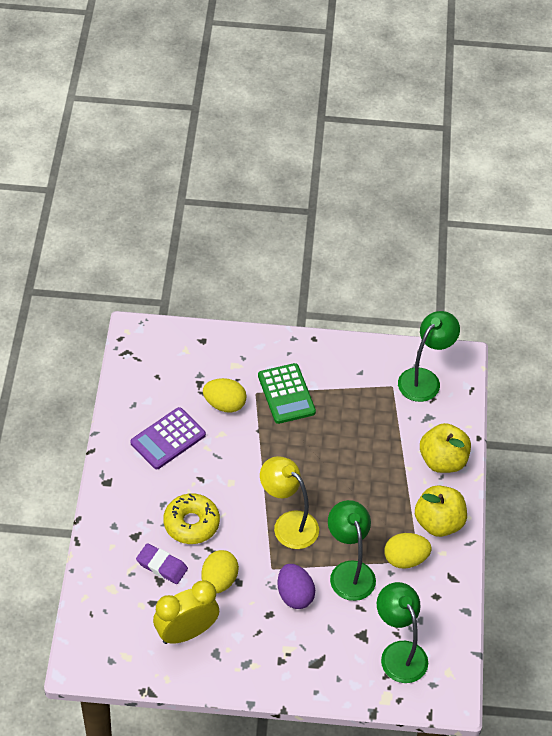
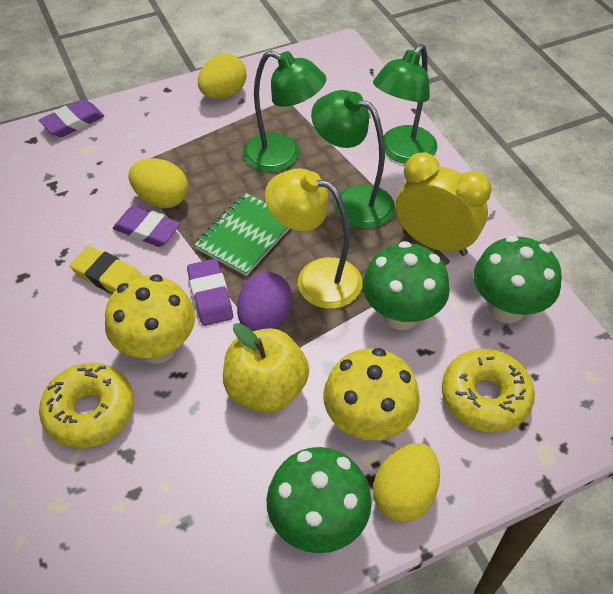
green calculator: 1 -> 0
green mushroom: 0 -> 3
green notebook: 0 -> 1
purple calculator: 1 -> 0
purple eraser: 1 -> 3
yellow apple: 2 -> 1
yellow donut: 1 -> 2
yellow eraser: 0 -> 1
yellow mushroom: 0 -> 2

